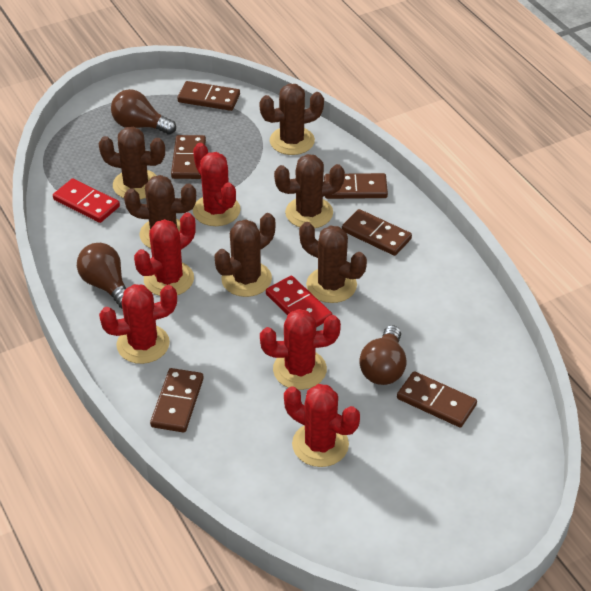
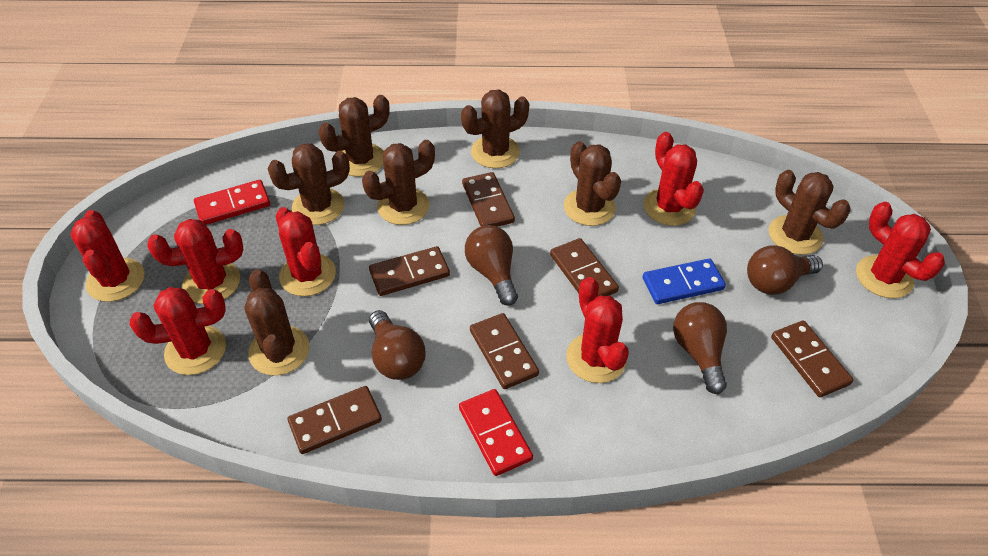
blue domino: 0 -> 1
brown cactus: 6 -> 7
brown light bulb: 3 -> 4
red cactus: 5 -> 7

